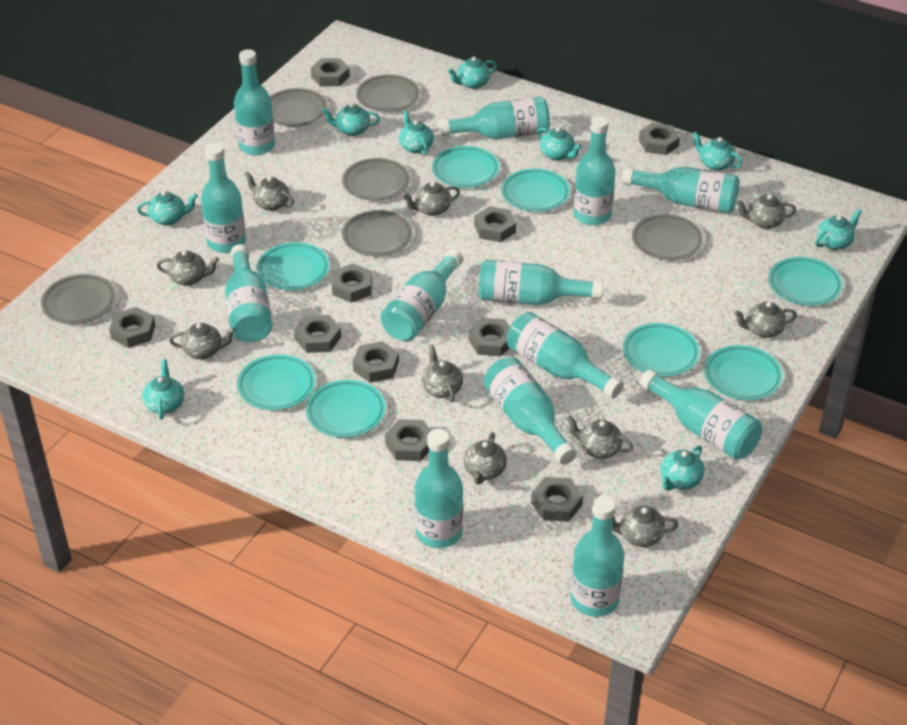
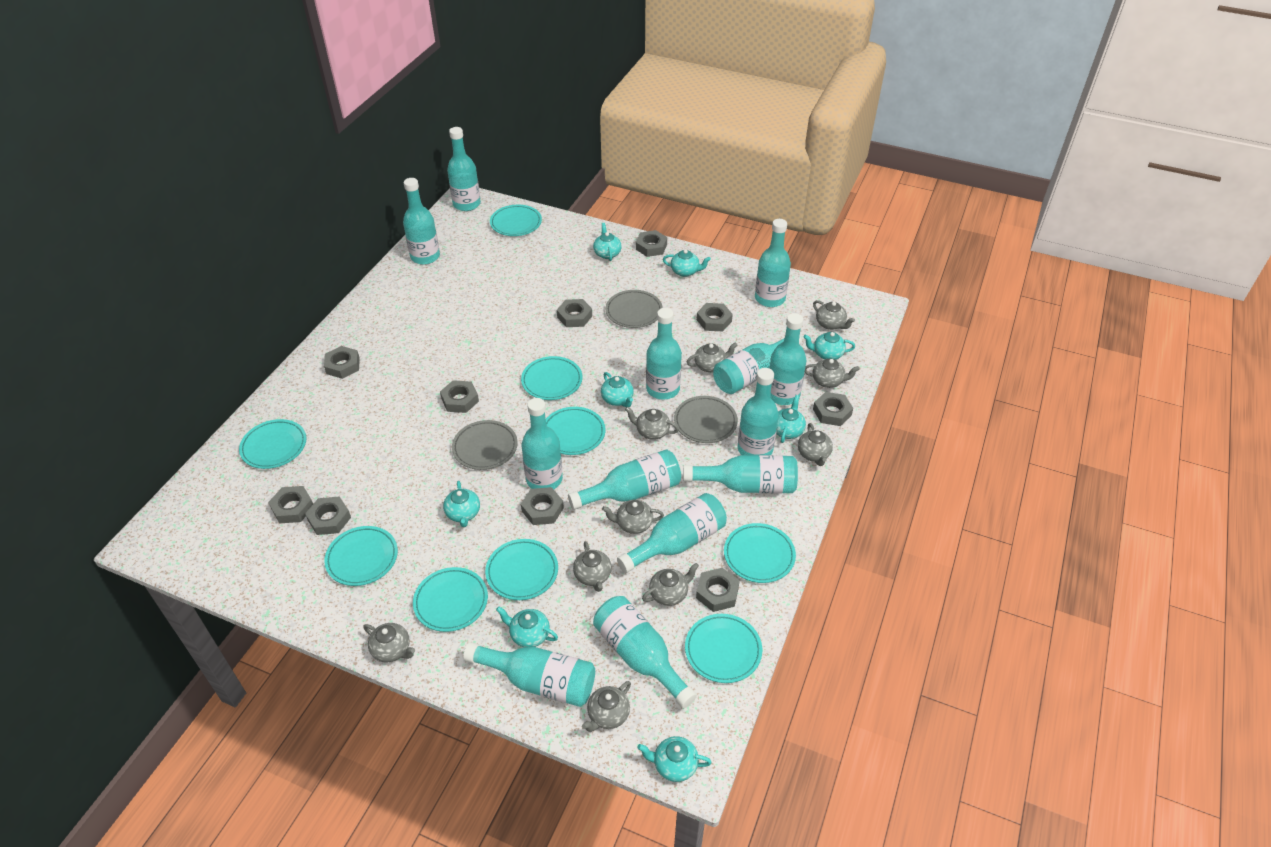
grey plate: 6 -> 3
turquoise plate: 8 -> 9
turquoise teapot: 9 -> 8

